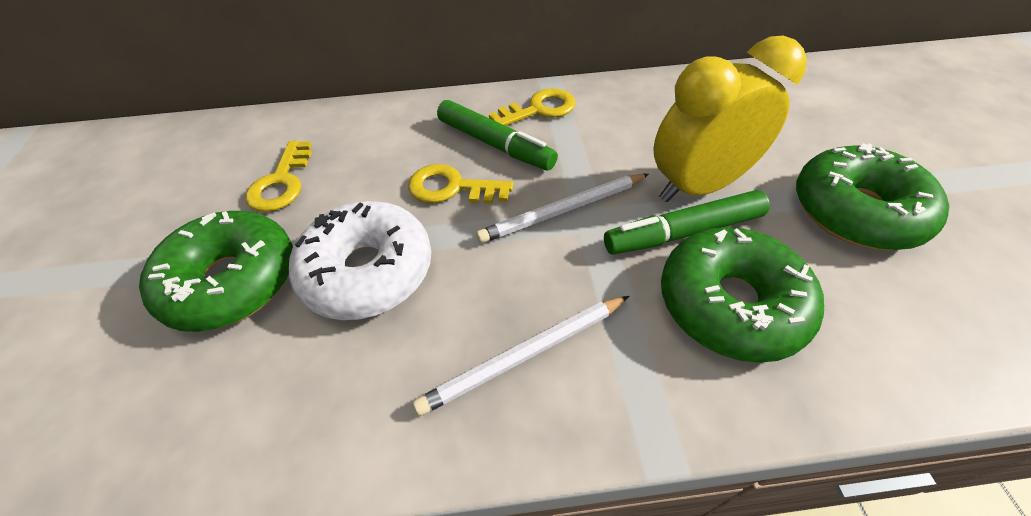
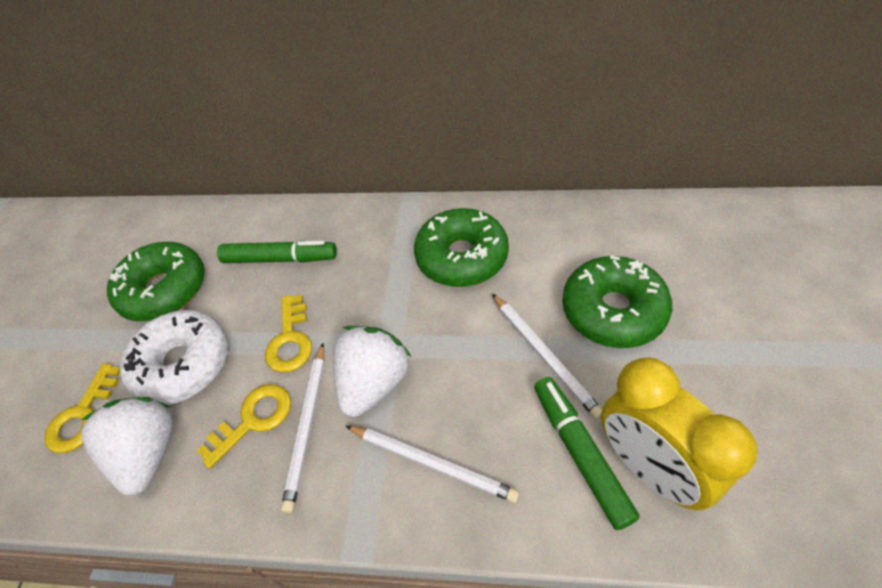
white pencil: 2 -> 3
white strawberry: 0 -> 2

